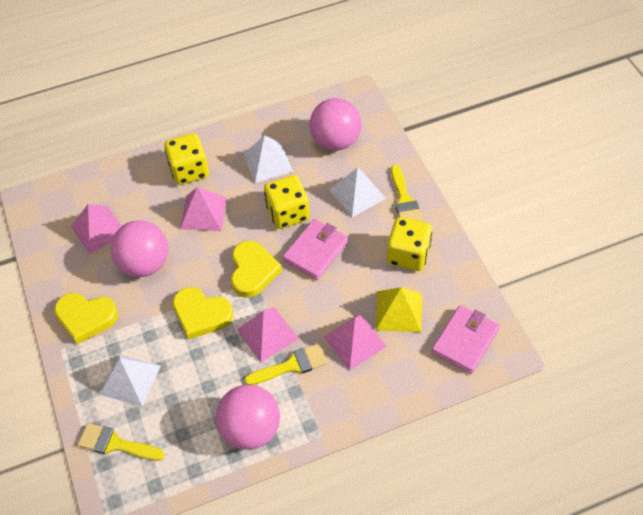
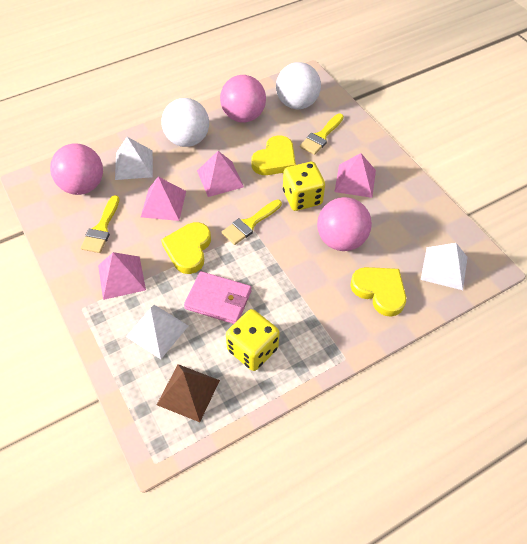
brown pyramid: 0 -> 1
pink wallet: 2 -> 1
white ball: 0 -> 2
yellow dice: 3 -> 2
yellow pyramid: 1 -> 0

